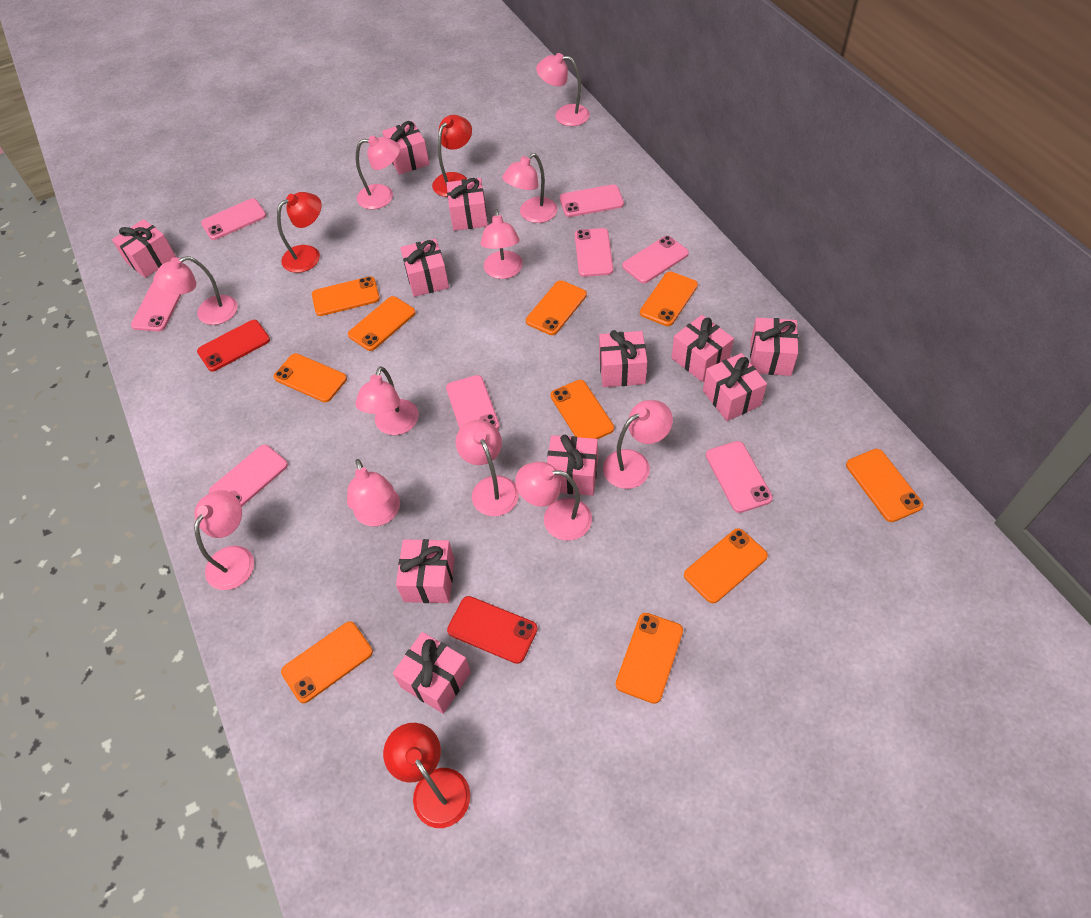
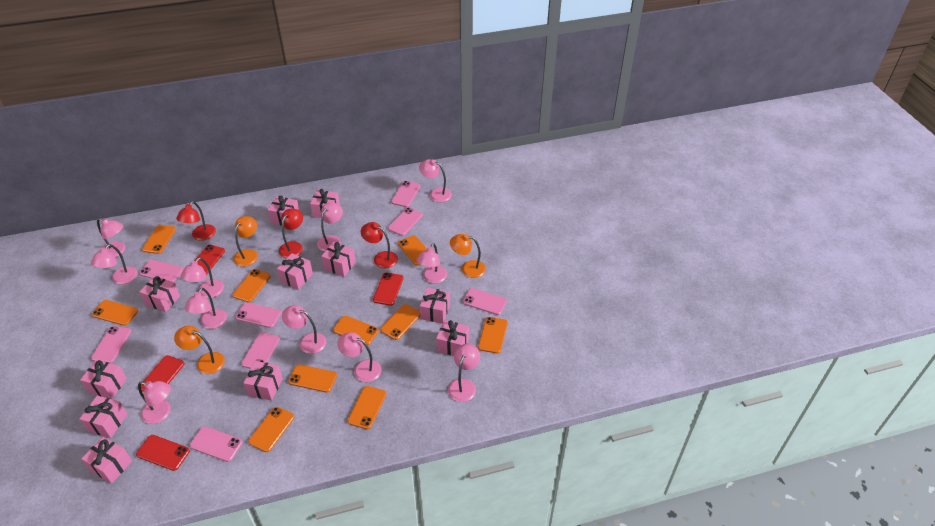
orange lamp: 0 -> 3
red phone: 2 -> 4

